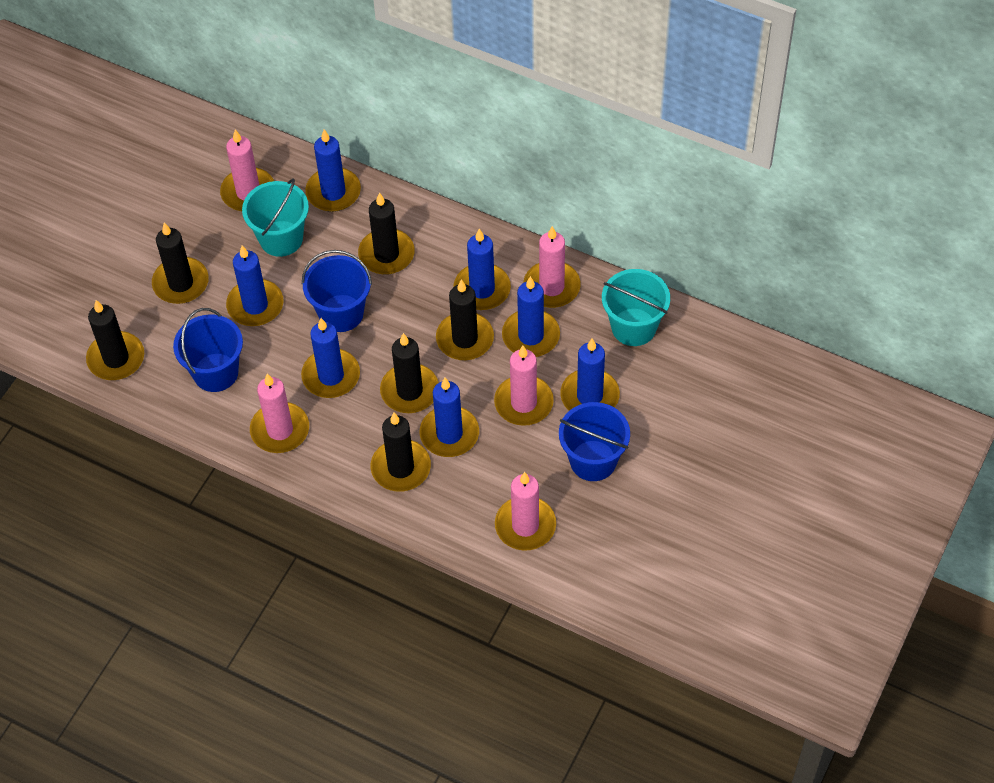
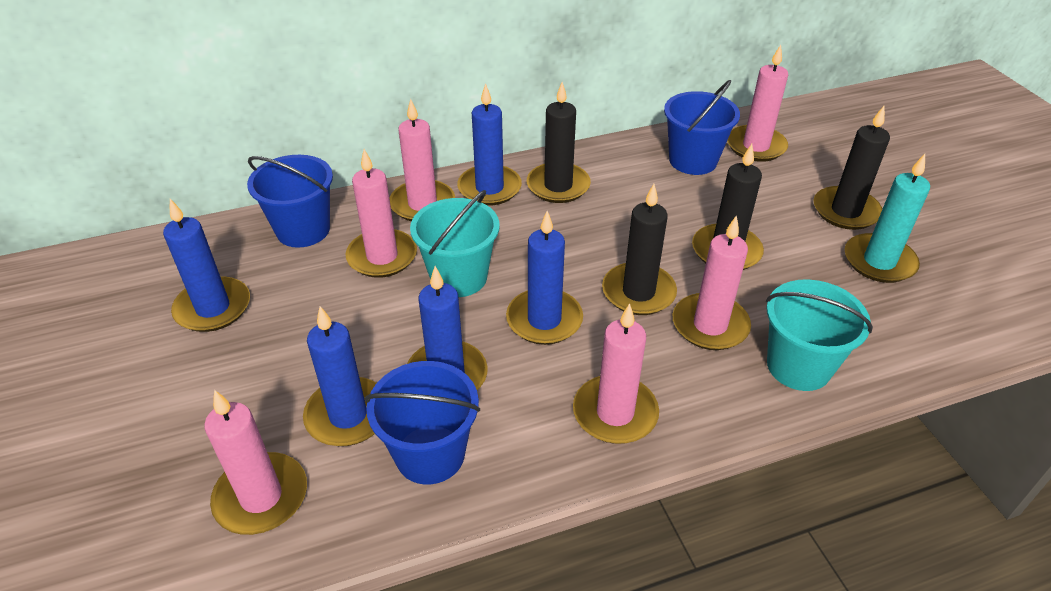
black candle: 6 -> 4
blue candle: 7 -> 5
pink candle: 5 -> 6
turquoise candle: 0 -> 1

